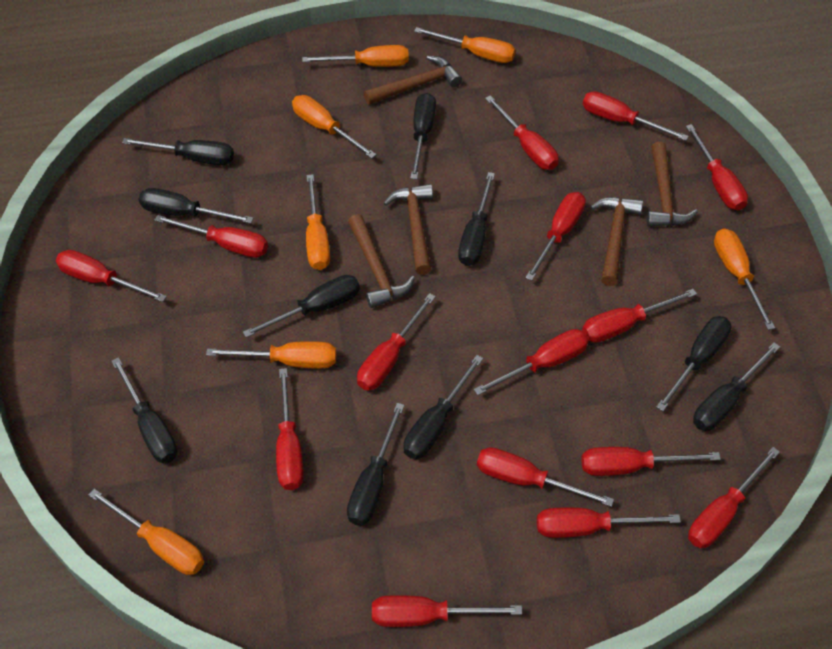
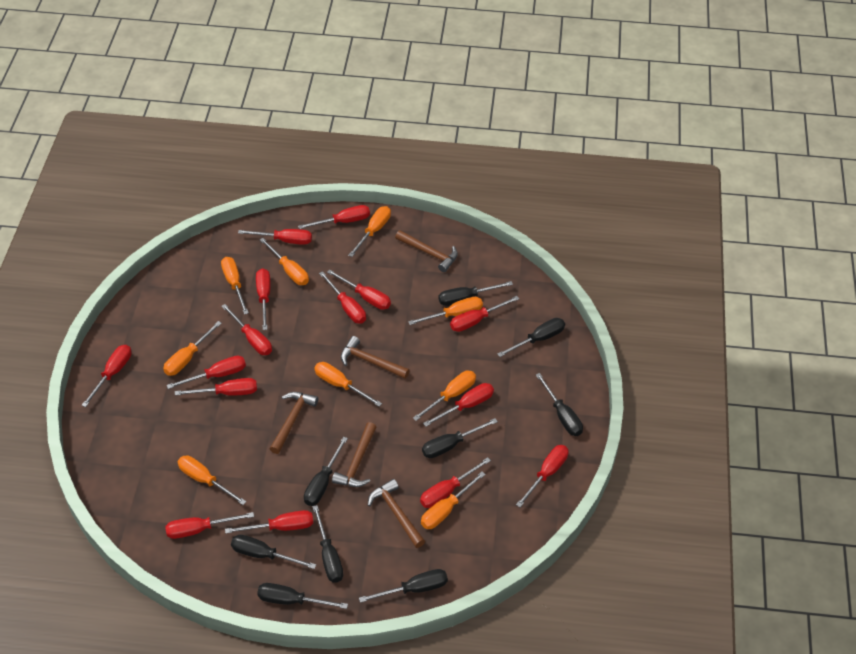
black screwdriver: 10 -> 9
orange screwdriver: 7 -> 9

